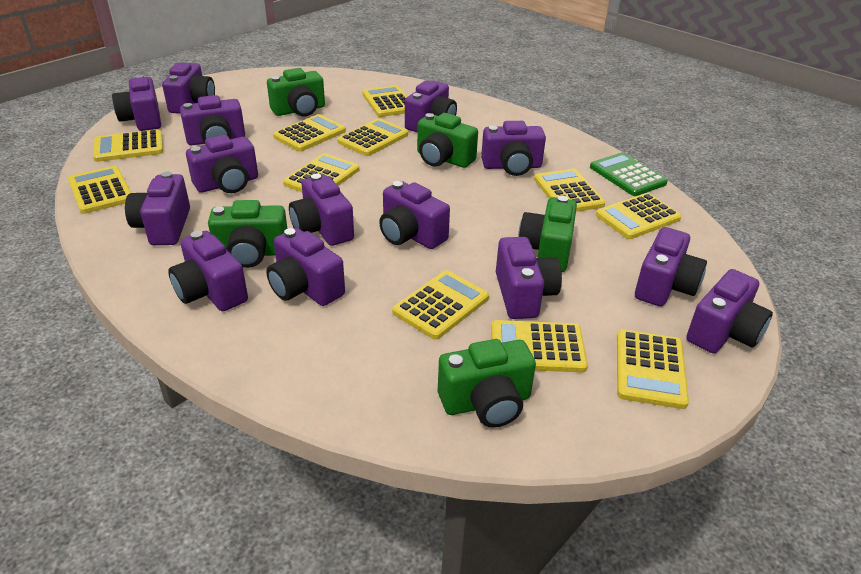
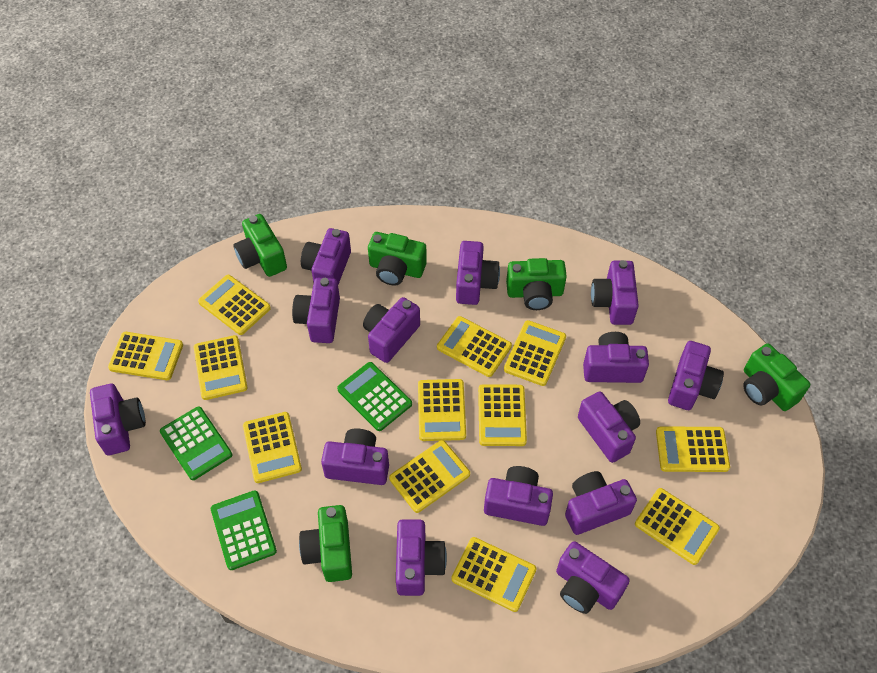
green calculator: 1 -> 3
yellow calculator: 11 -> 12

